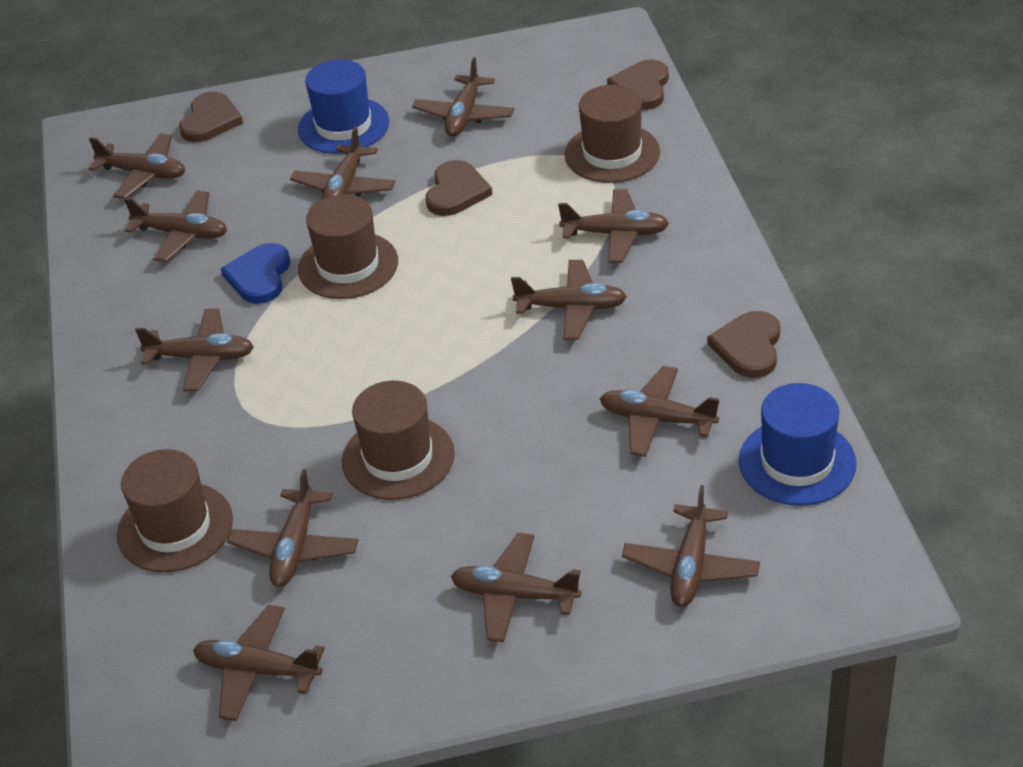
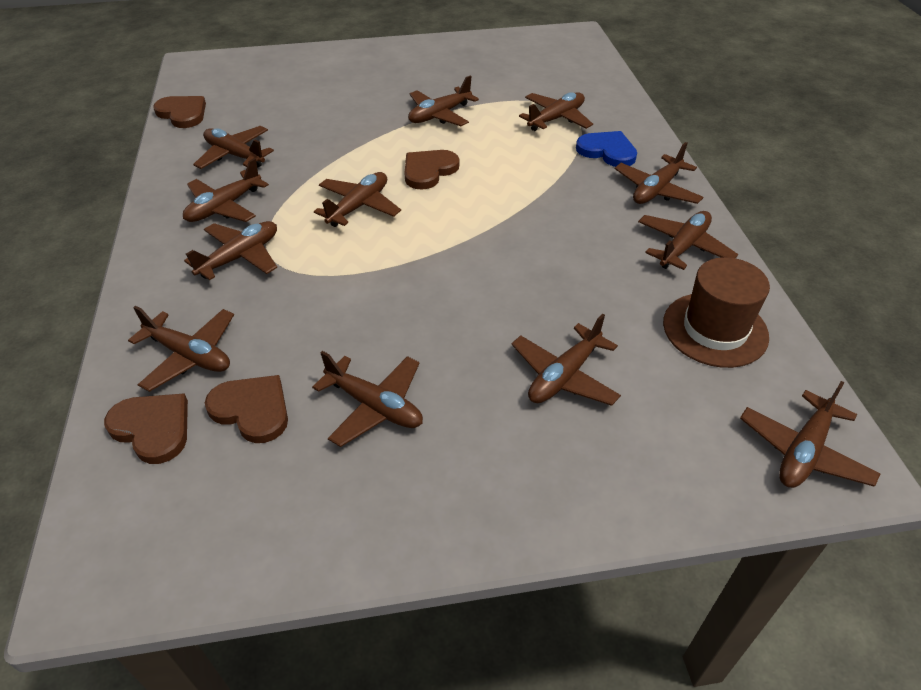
blue hat: 2 -> 0
brown hat: 4 -> 1

